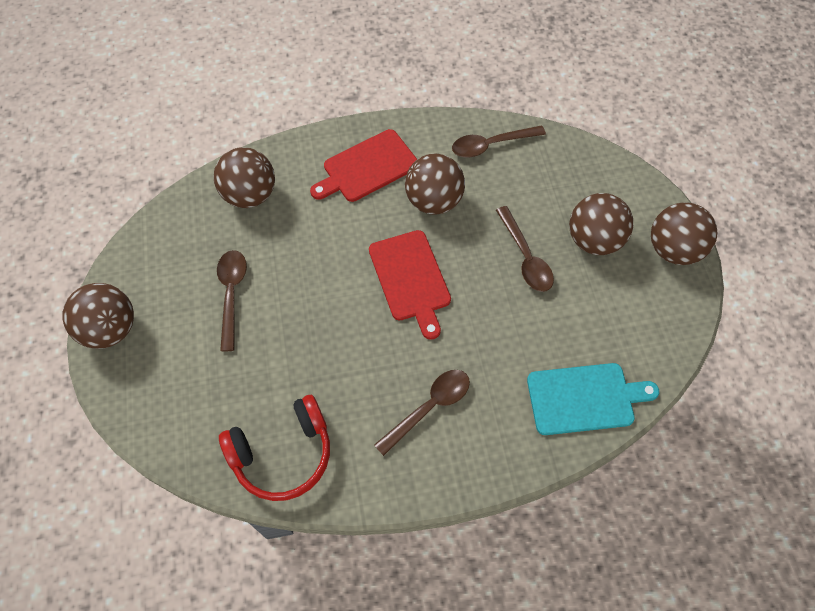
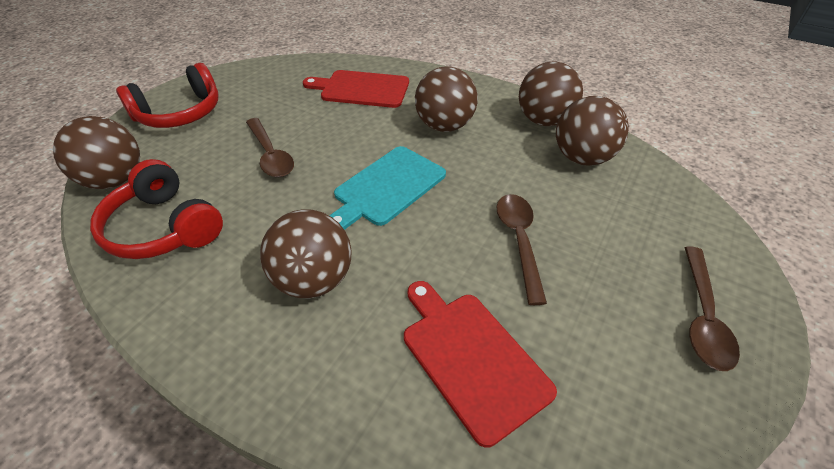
brown spoon: 4 -> 3
red headphones: 1 -> 2

